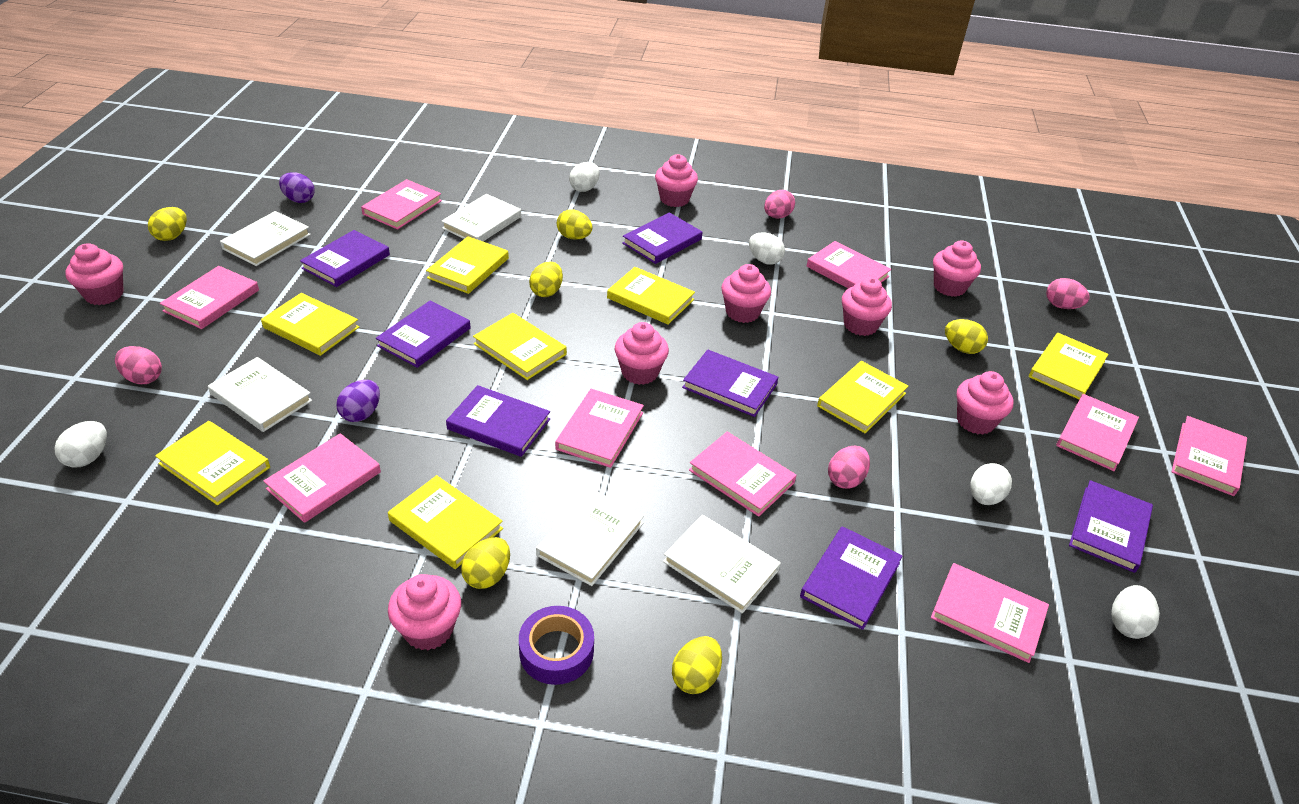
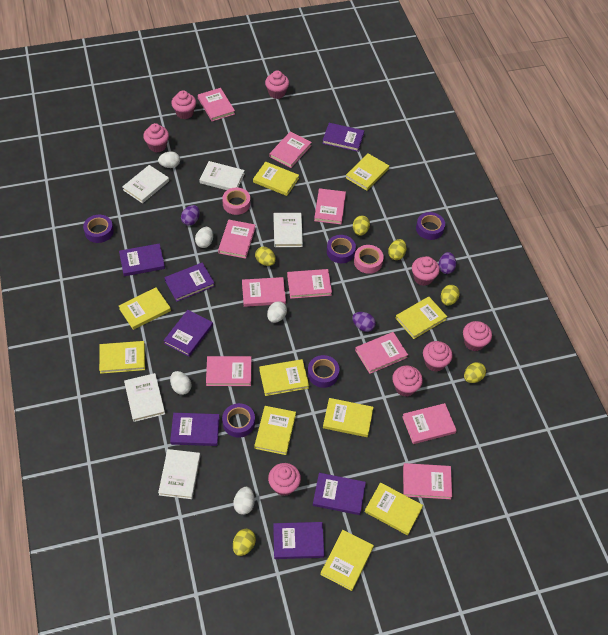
pink book: 9 -> 10
pink egg: 4 -> 0
pink tape: 0 -> 2
purple egg: 2 -> 3
purple tape: 1 -> 5
yellow book: 8 -> 10

